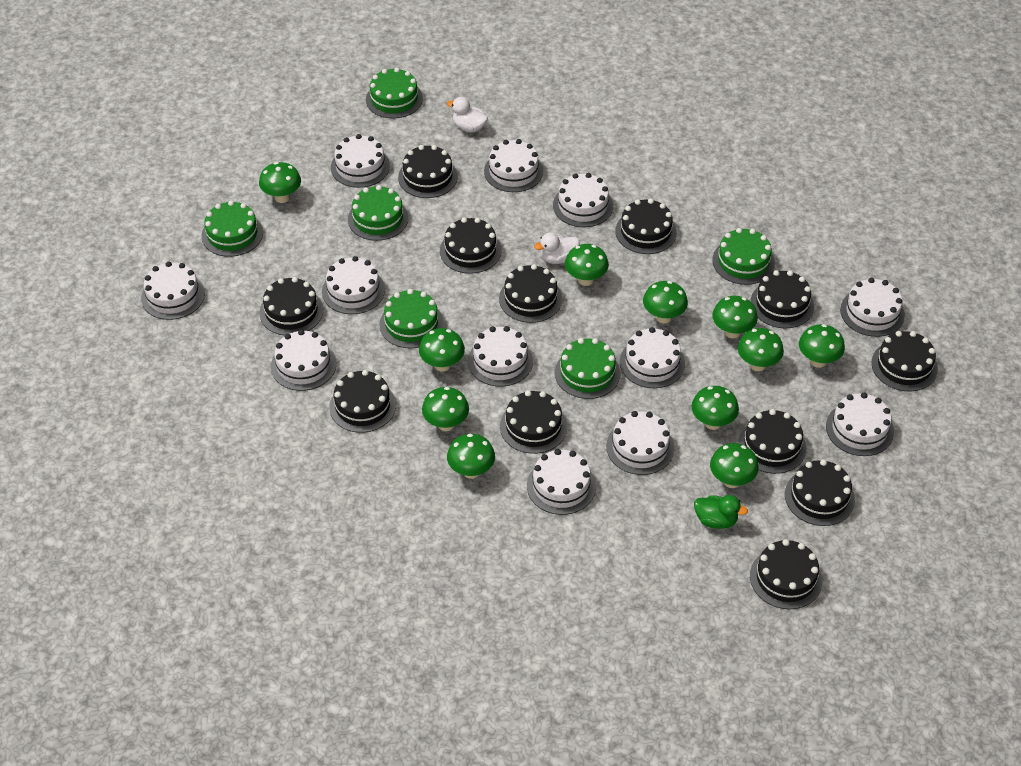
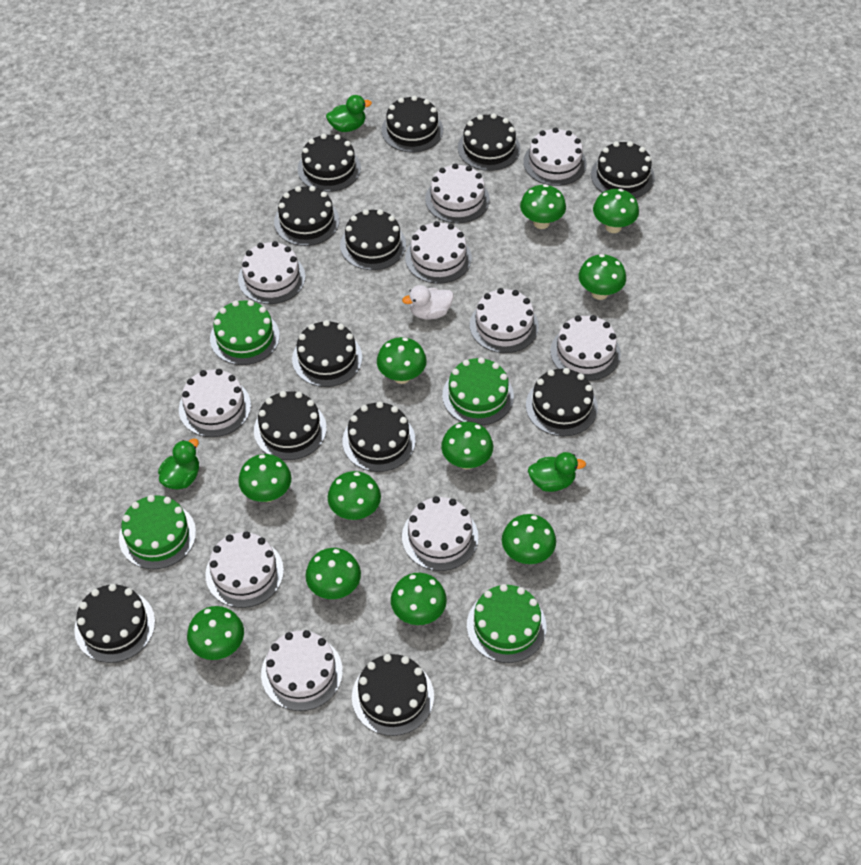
green cake: 6 -> 4
green duck: 1 -> 3
white cake: 12 -> 10
white duck: 2 -> 1

